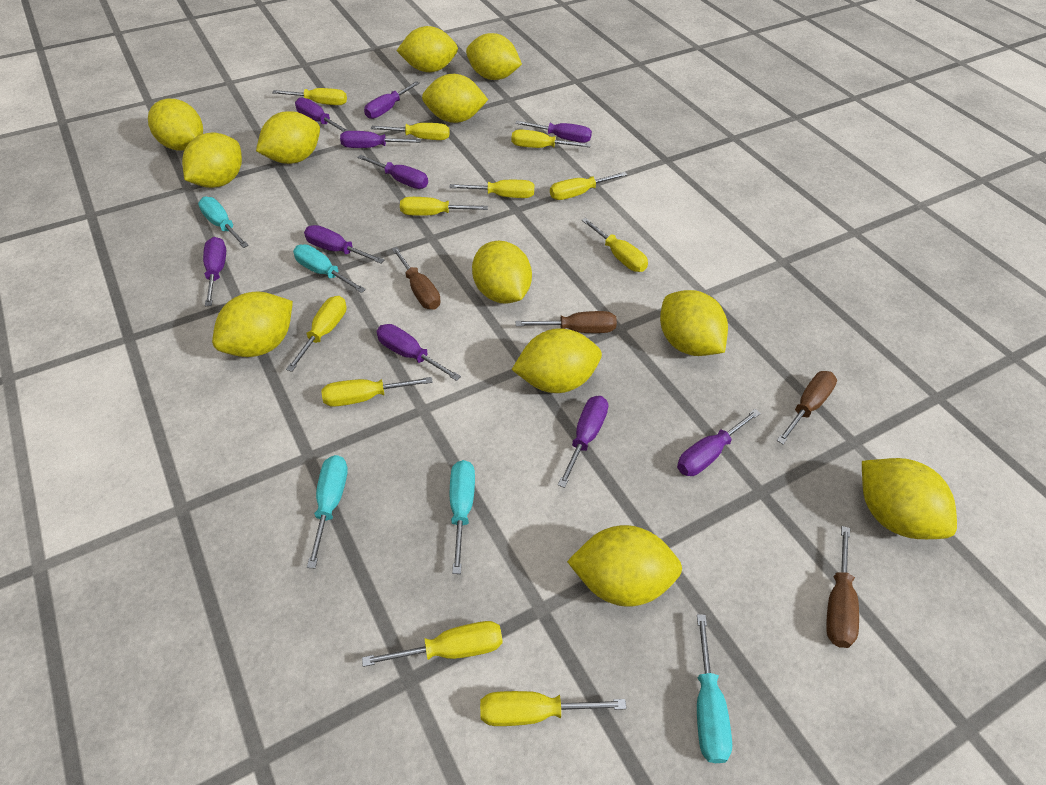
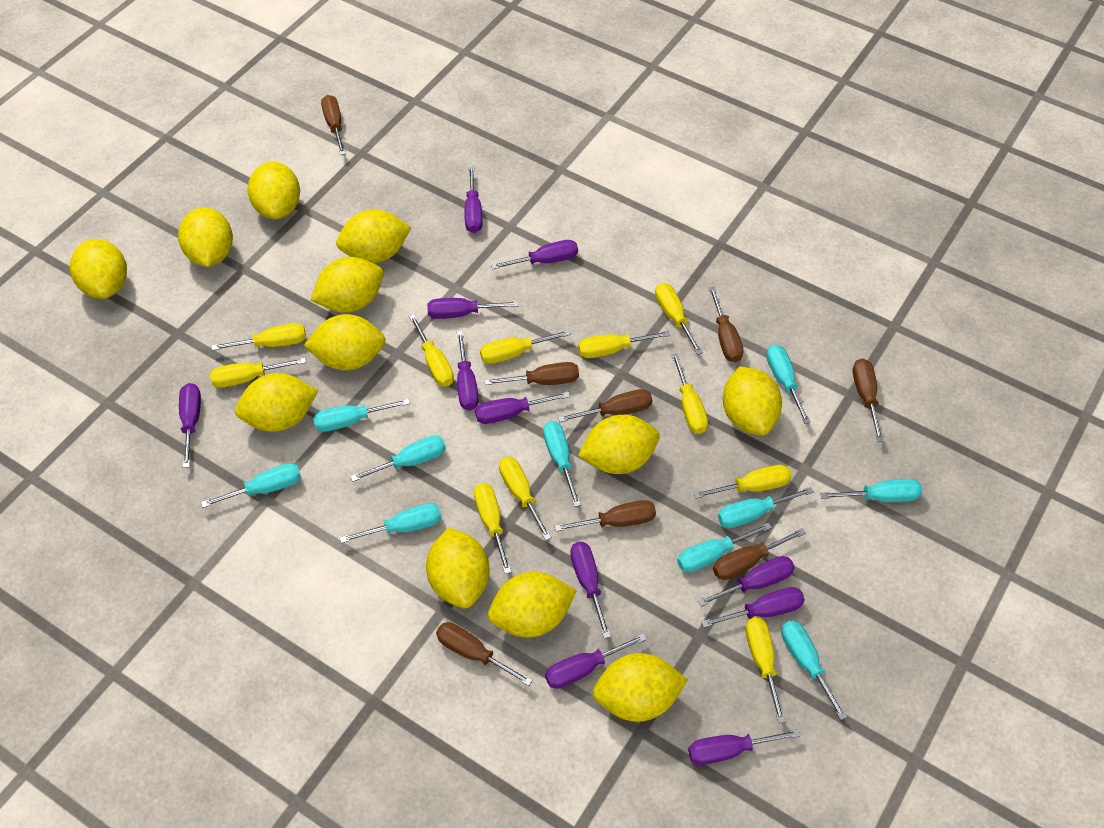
brown screwdriver: 4 -> 8
purple screwdriver: 10 -> 11
turquoise screwdriver: 5 -> 10

